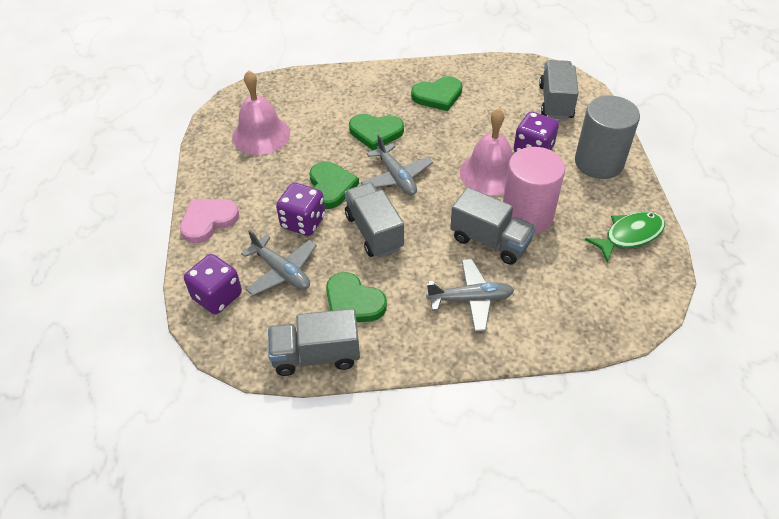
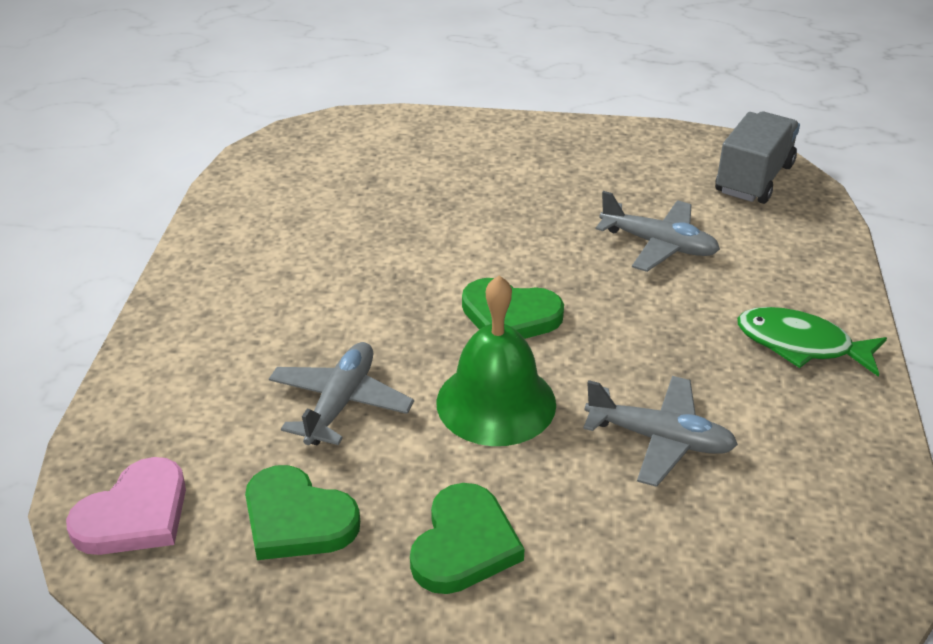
green bell: 0 -> 1
green heart: 4 -> 3
grey cylinder: 1 -> 0
grey truck: 4 -> 1
pink bell: 2 -> 0
pink cylinder: 1 -> 0
purple dice: 3 -> 0

